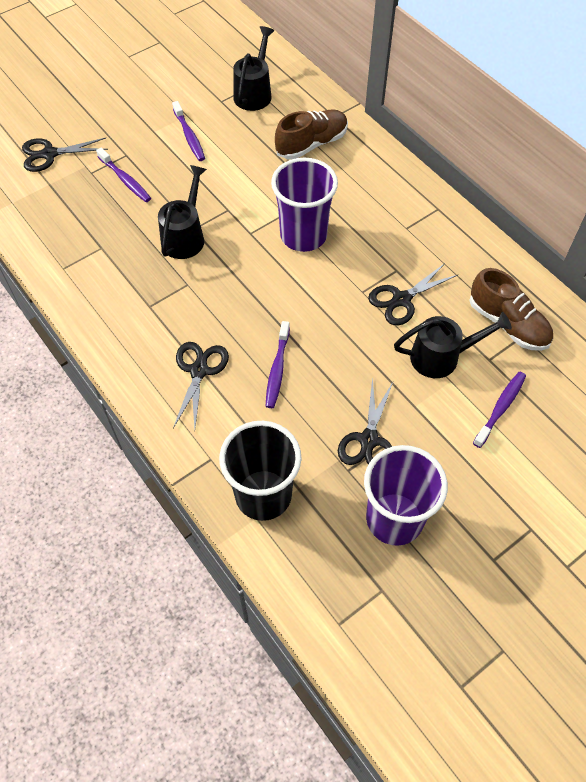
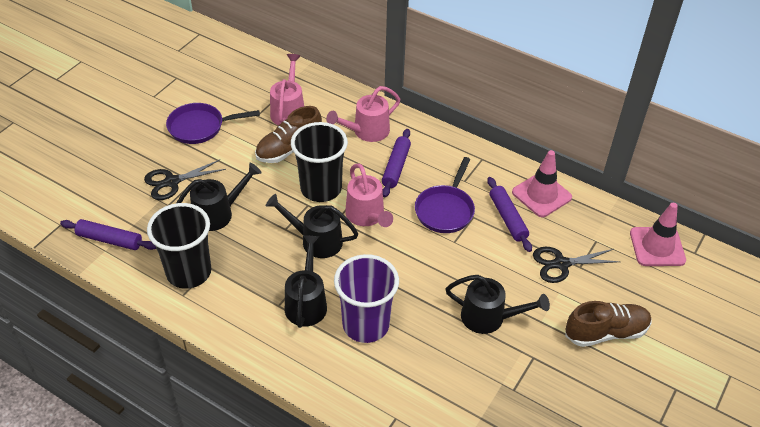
black cup: 1 -> 2
black scissors: 4 -> 2
black watering can: 3 -> 4
pink traffic cone: 0 -> 2
pink watering can: 0 -> 3
purple cup: 2 -> 1
purple pan: 0 -> 2
purple rolling pin: 0 -> 3
purple toothbrush: 4 -> 0

